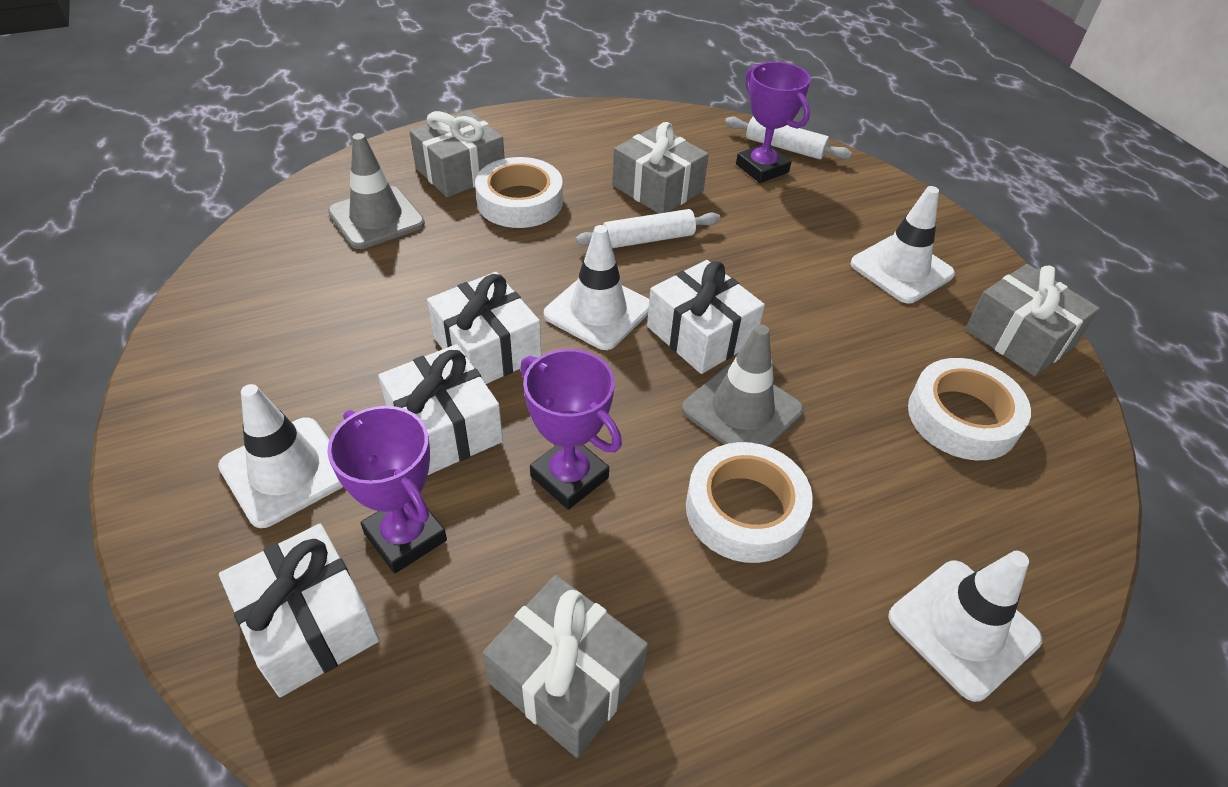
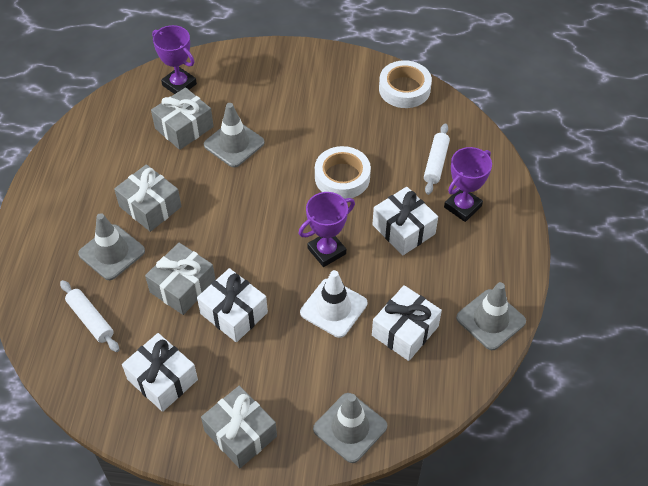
grey traffic cone: 2 -> 4
white tape: 3 -> 2
white traffic cone: 4 -> 1

